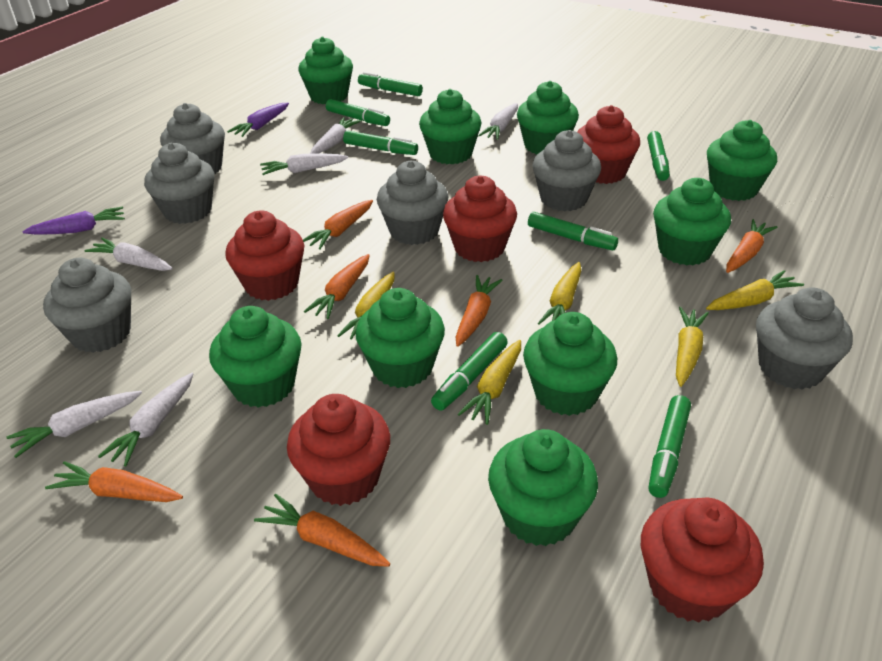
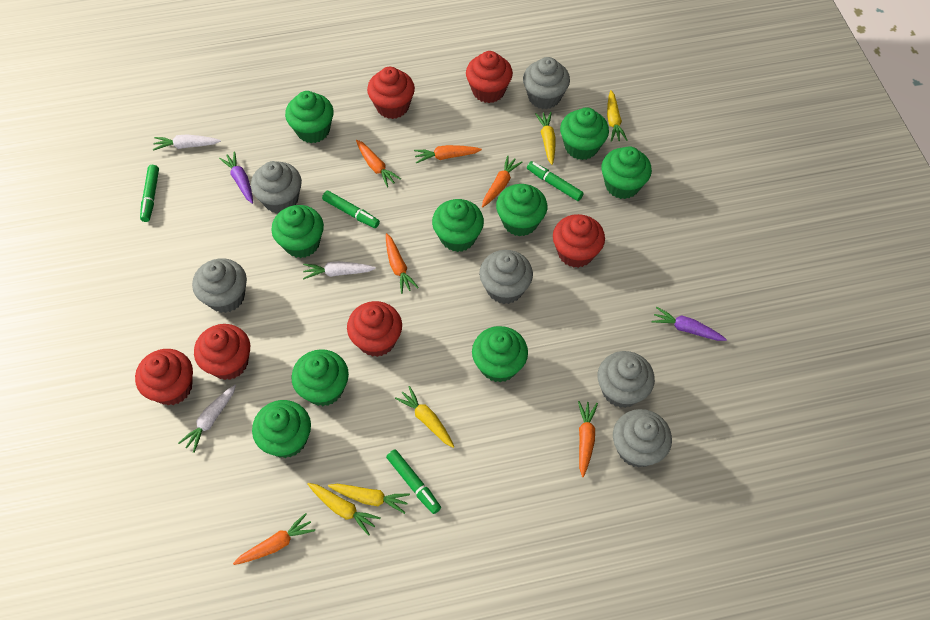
green marker: 7 -> 4
red cupcake: 5 -> 6
white carrot: 6 -> 3

